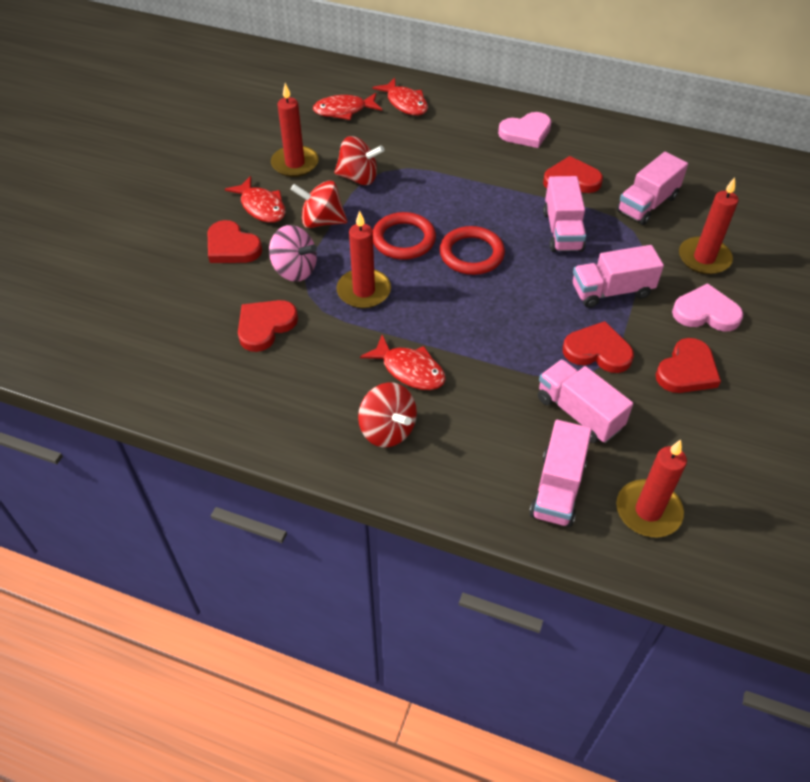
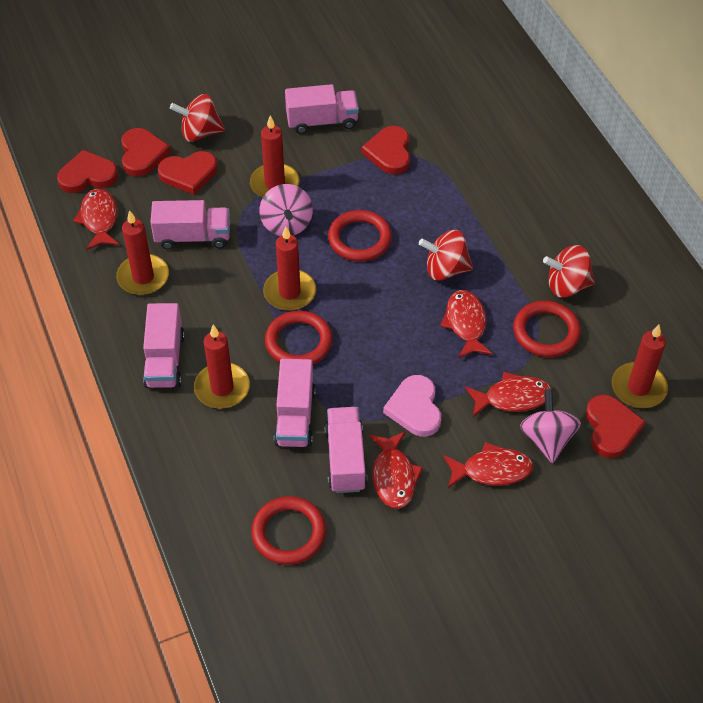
pink heart: 2 -> 1
pink spinning top: 1 -> 2
red candle: 4 -> 5
red fish: 4 -> 5
red ring: 2 -> 4

